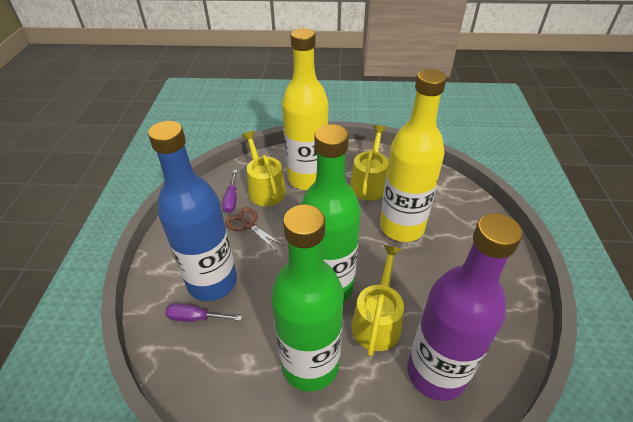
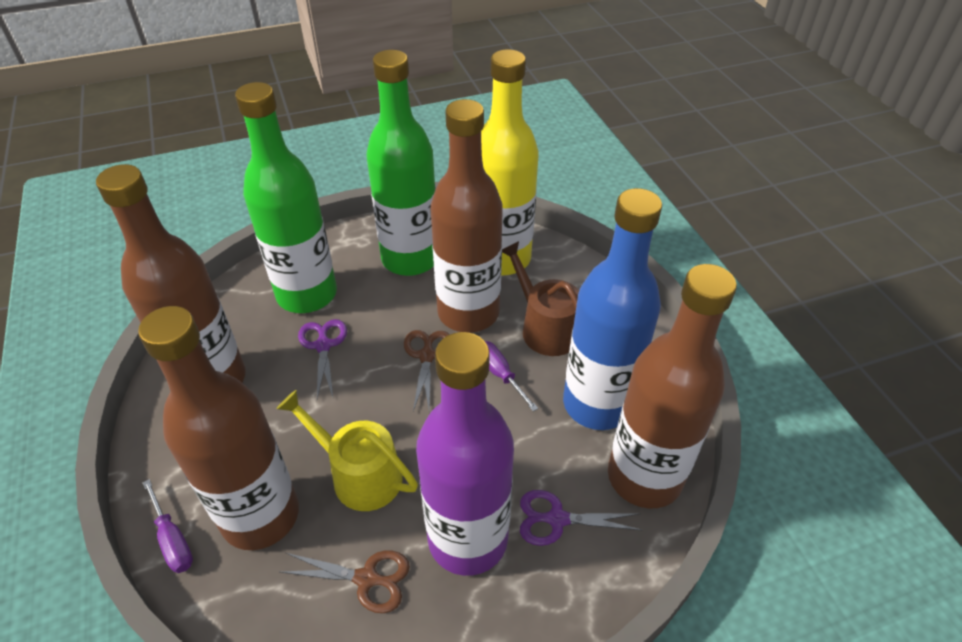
brown bottle: 0 -> 4
brown scissors: 1 -> 2
brown watering can: 0 -> 1
purple scissors: 0 -> 2
yellow bottle: 2 -> 1
yellow watering can: 3 -> 1

